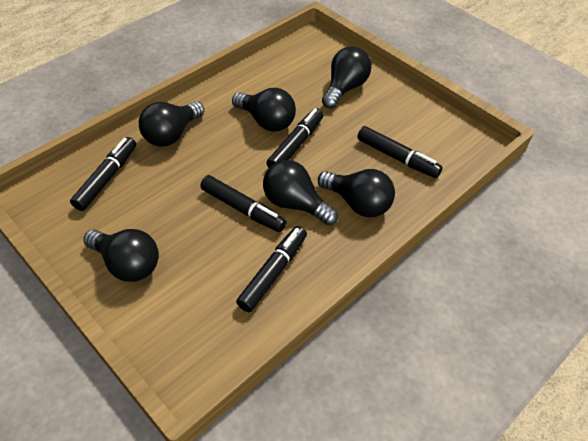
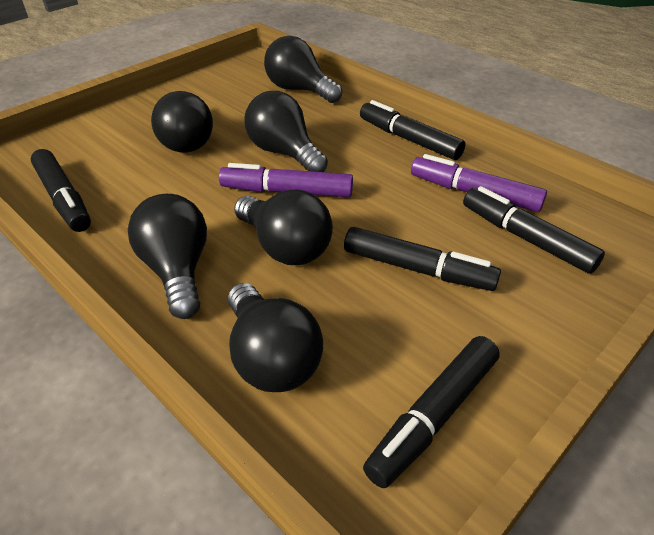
purple marker: 0 -> 2

